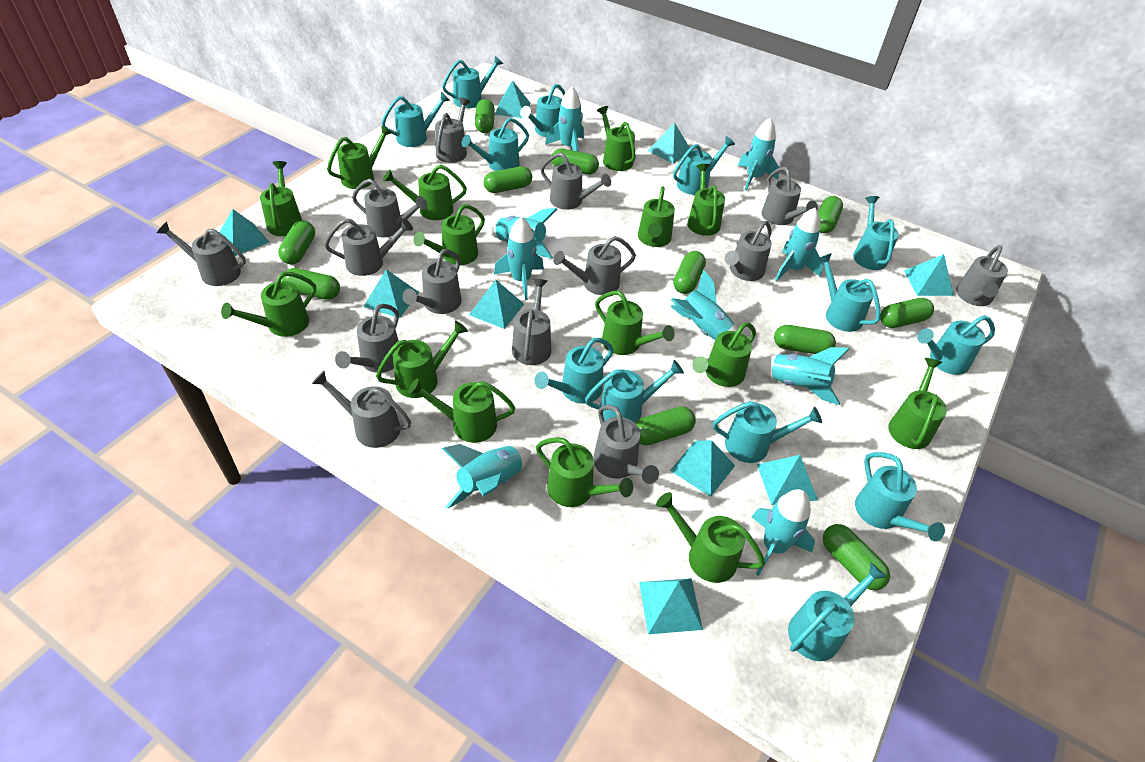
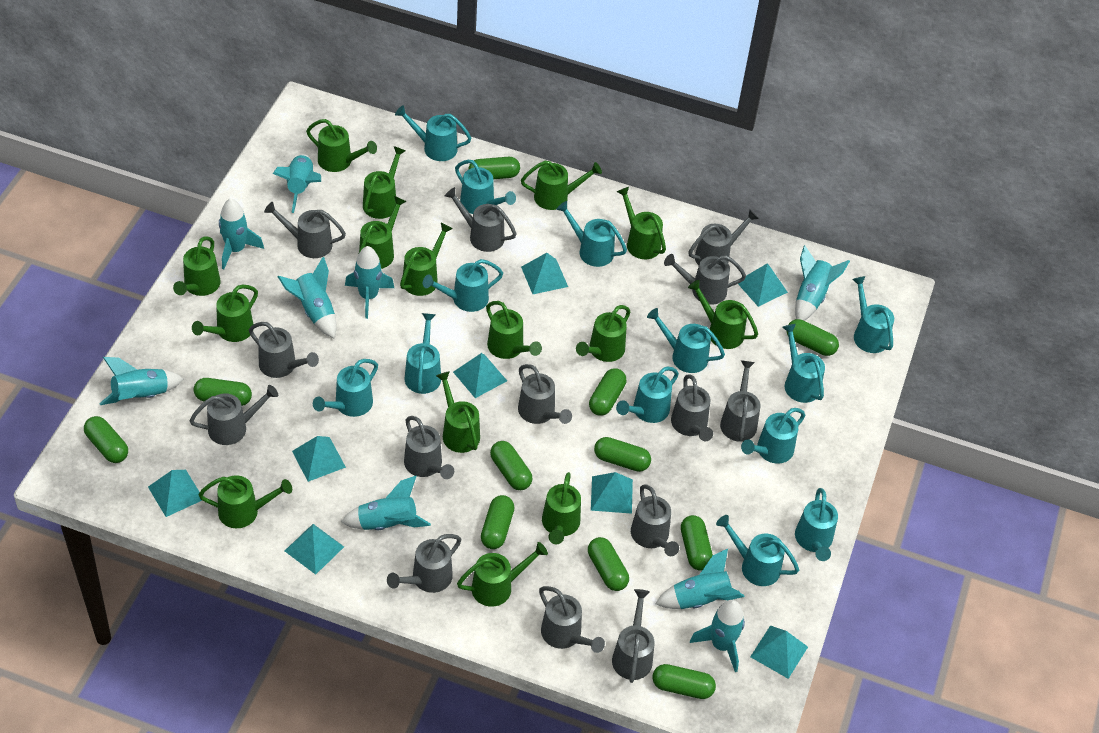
turquoise pyramid: 9 -> 8

